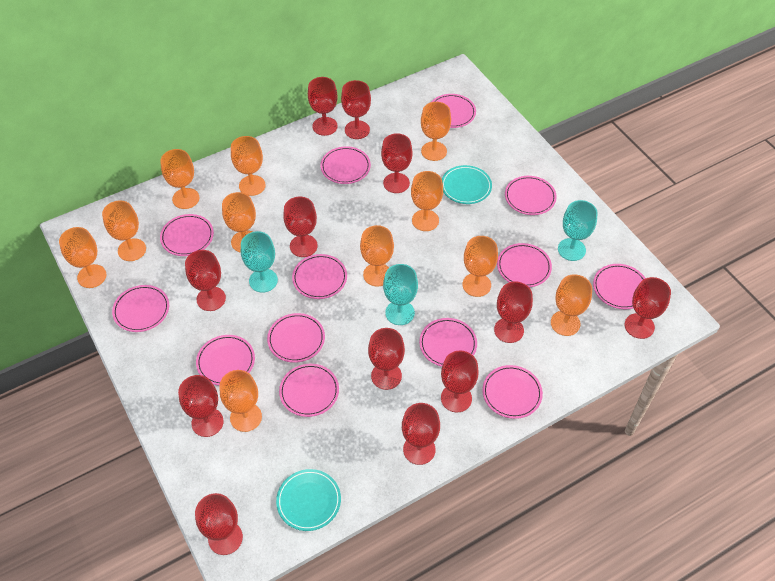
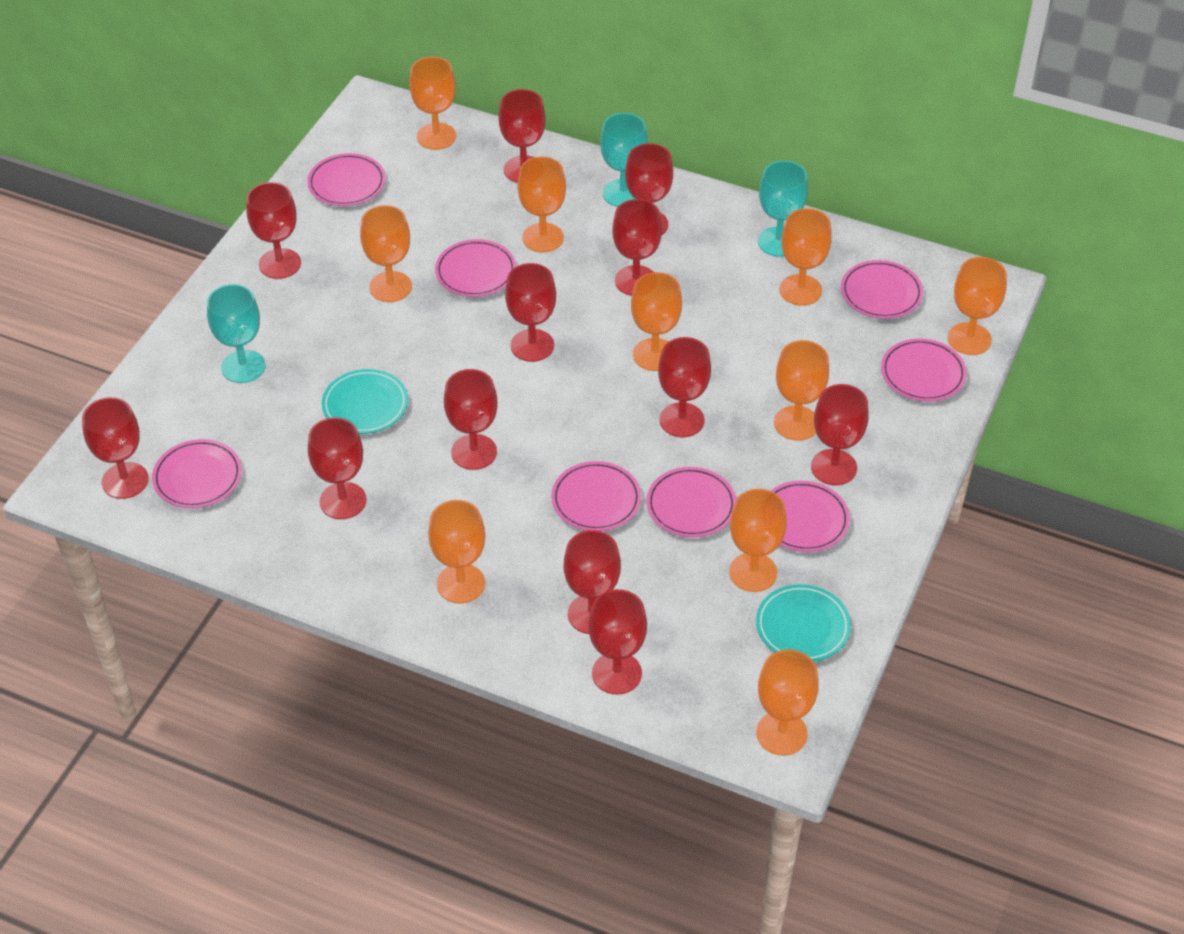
orange goblet: 11 -> 10
pink plate: 13 -> 8

